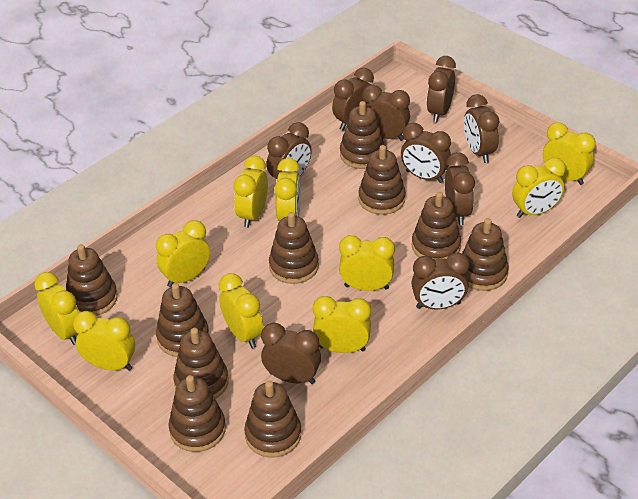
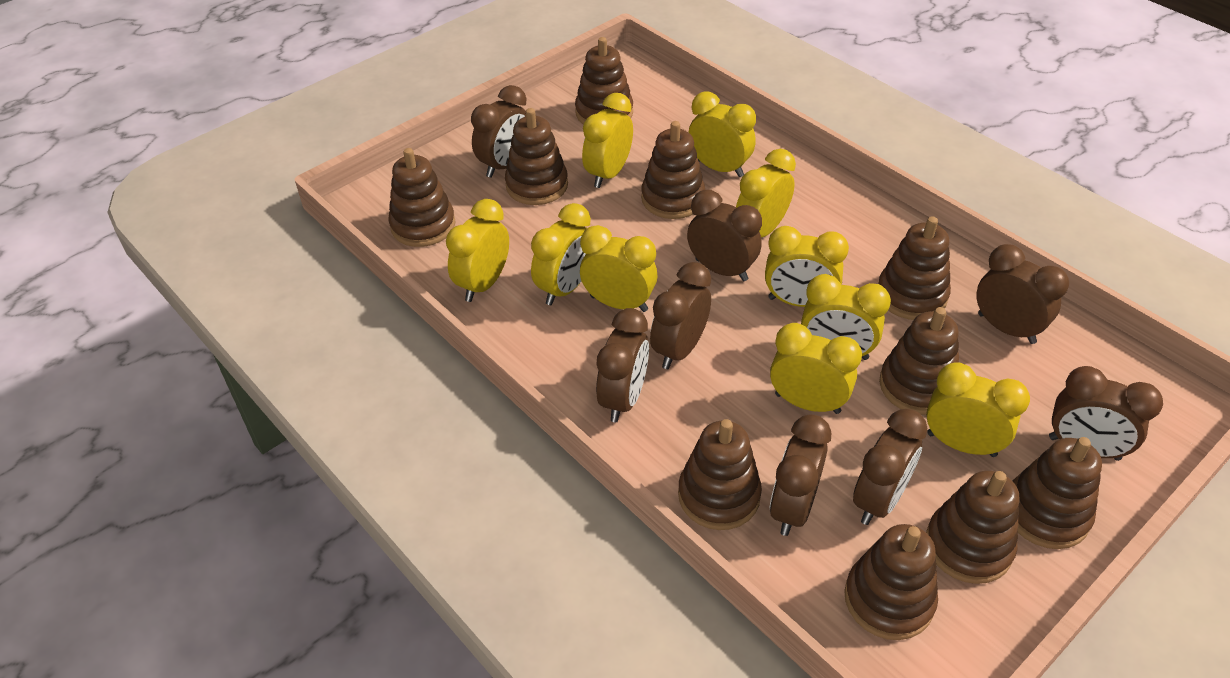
brown clock: 9 -> 8

